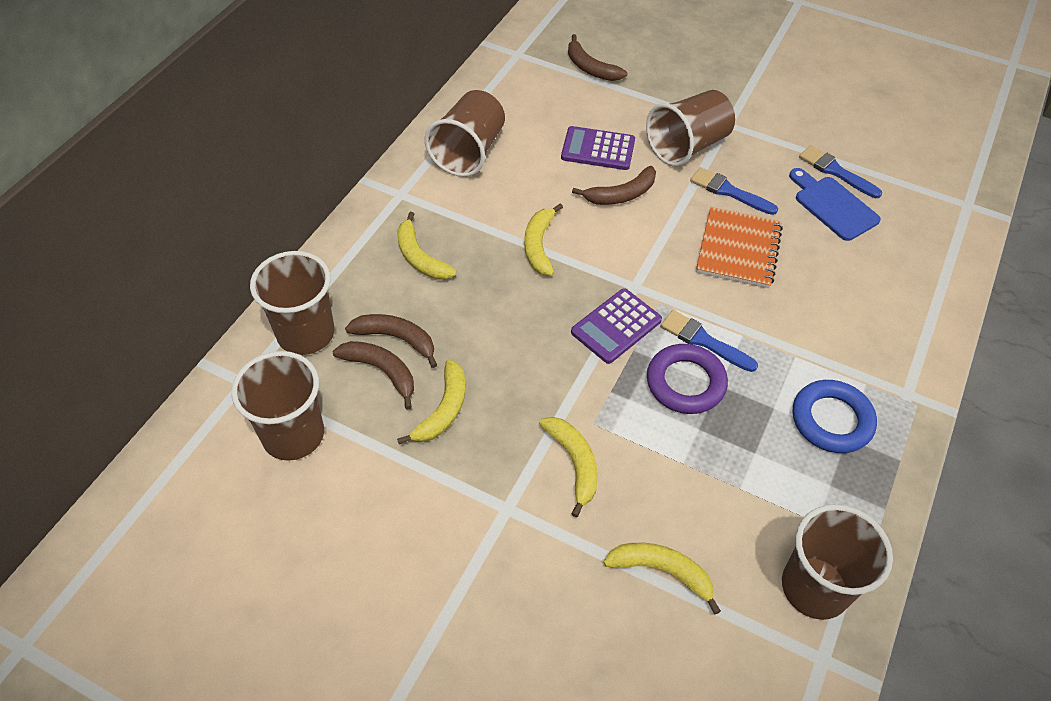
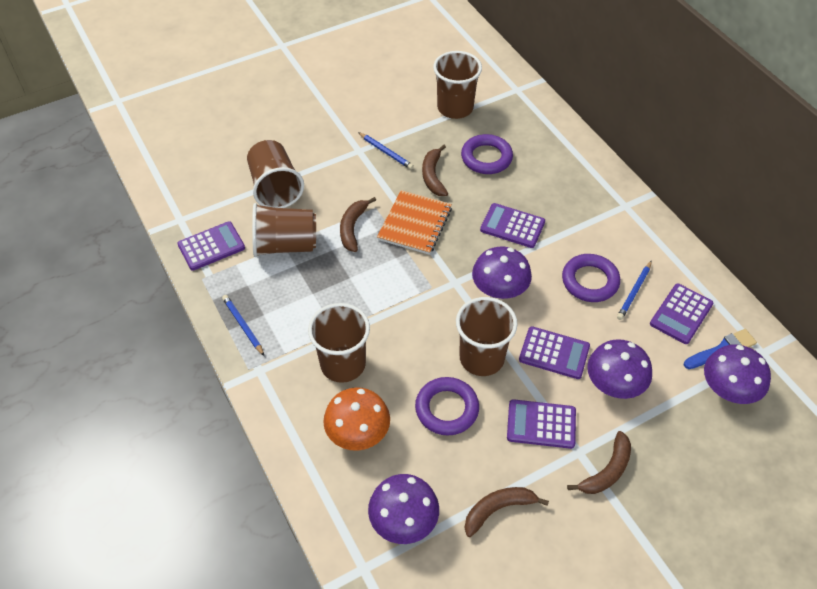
blue brush: 3 -> 1
blue cutting board: 1 -> 0
blue pencil: 0 -> 3
blue ring: 1 -> 0
orange mushroom: 0 -> 1
purple calculator: 2 -> 5
purple mushroom: 0 -> 4
purple ring: 1 -> 3
yellow banana: 5 -> 0

